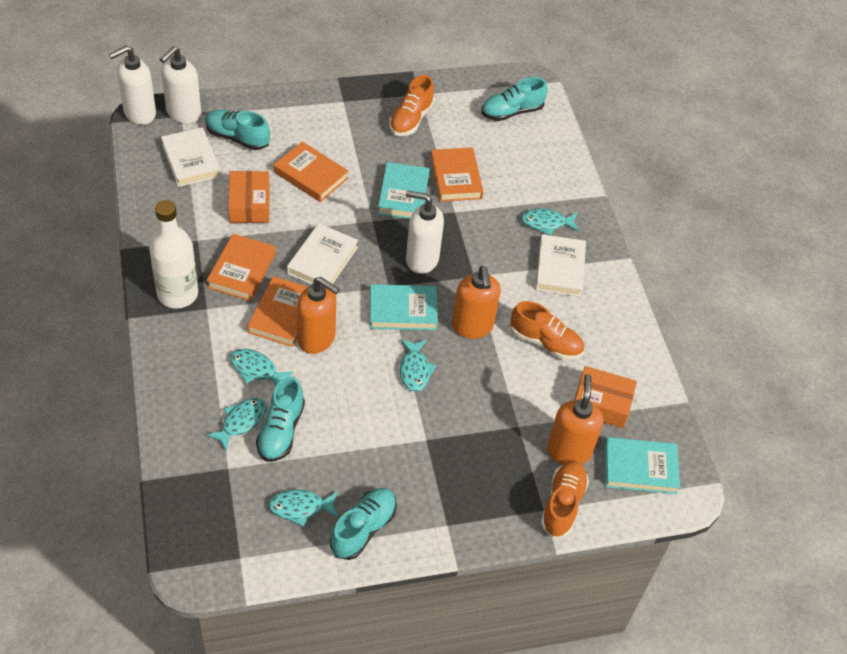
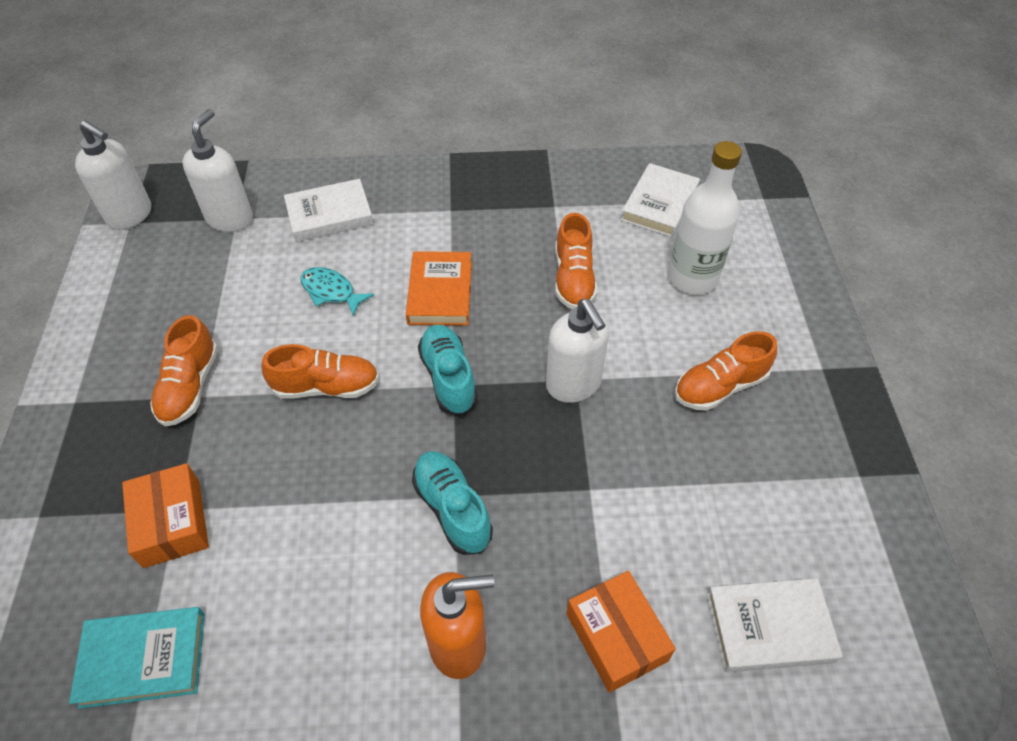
orange book: 4 -> 1
orange shoe: 3 -> 4
orange soap dispenser: 3 -> 1
turquoise book: 3 -> 1
turquoise fish: 5 -> 1
turquoise shoe: 4 -> 2

